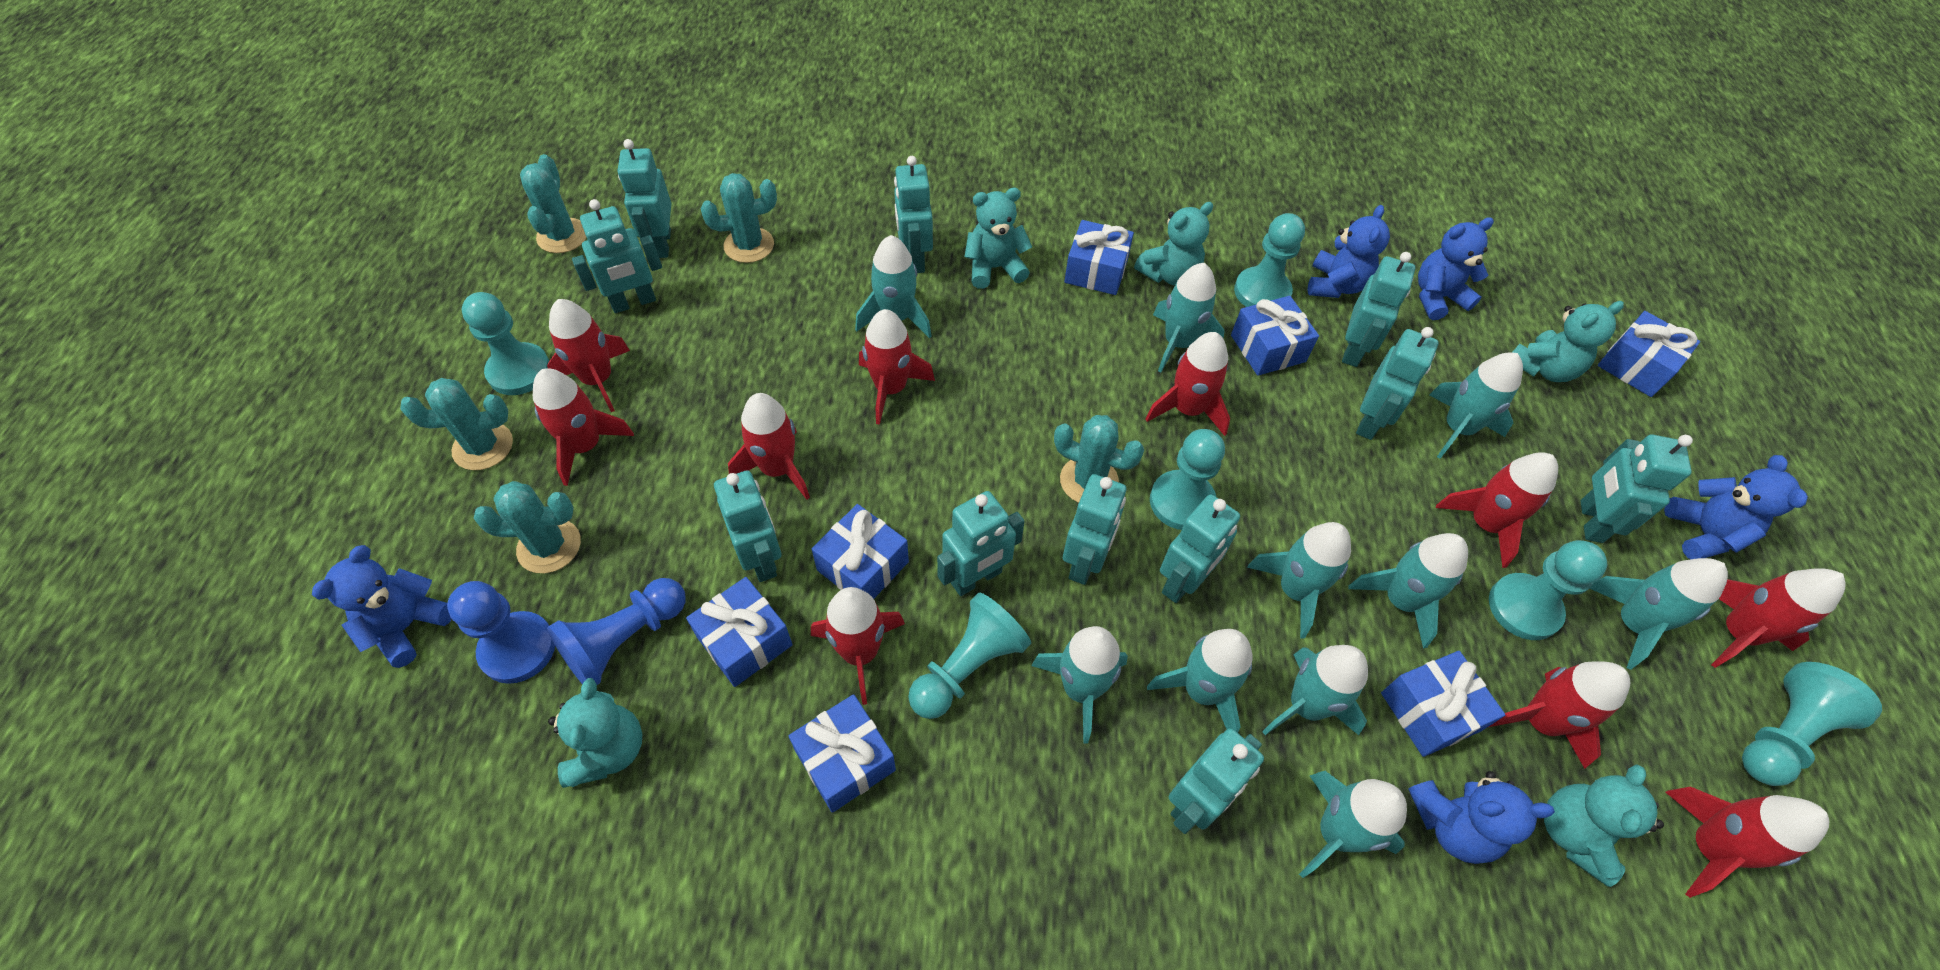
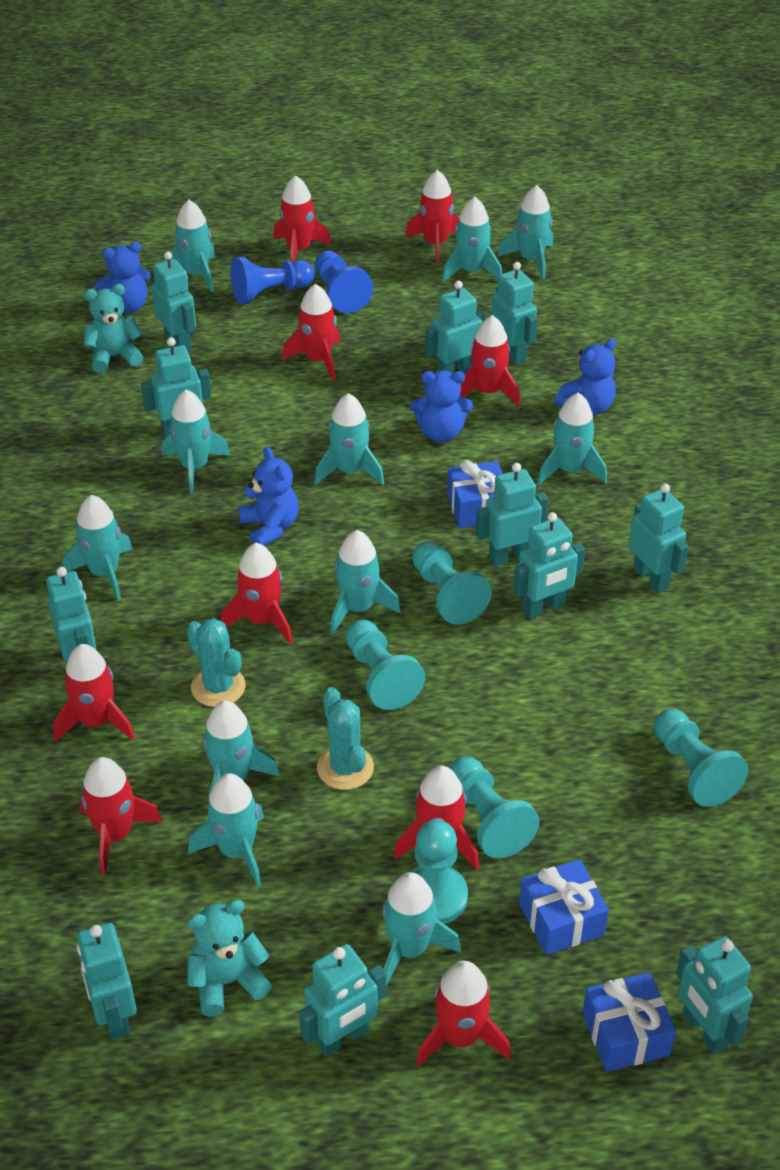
blue gift: 7 -> 3
blue teddy bear: 5 -> 4
red rocket: 10 -> 9
turquoise cactus: 5 -> 2
turquoise pawn: 6 -> 5
turquoise rocket: 10 -> 11
turquoise teddy bear: 5 -> 2

